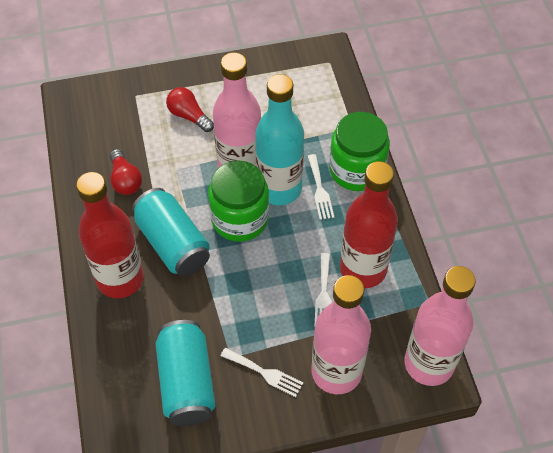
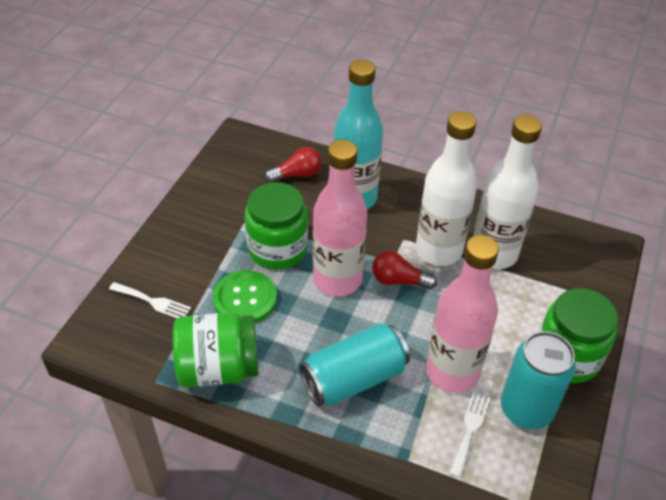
green button: 0 -> 1
green jar: 2 -> 3
pink bottle: 3 -> 2
red bottle: 2 -> 0
white bottle: 0 -> 2
white fork: 3 -> 2

